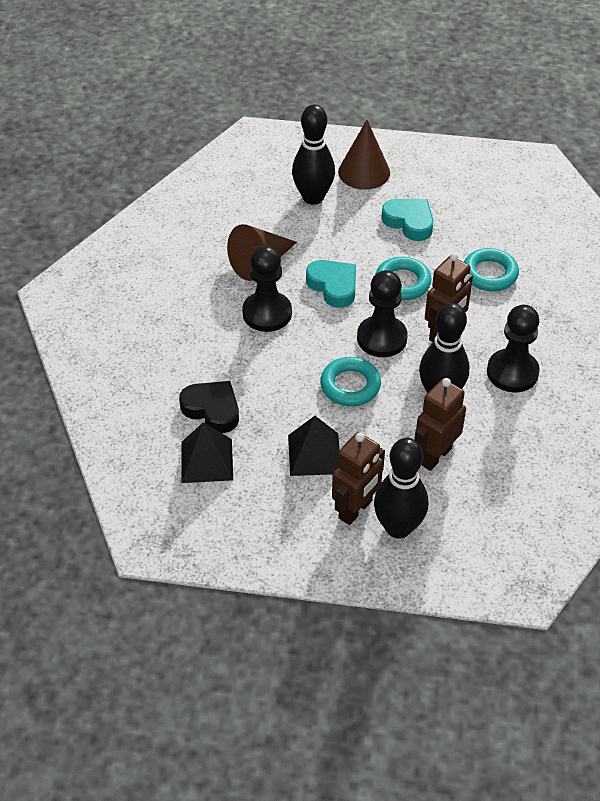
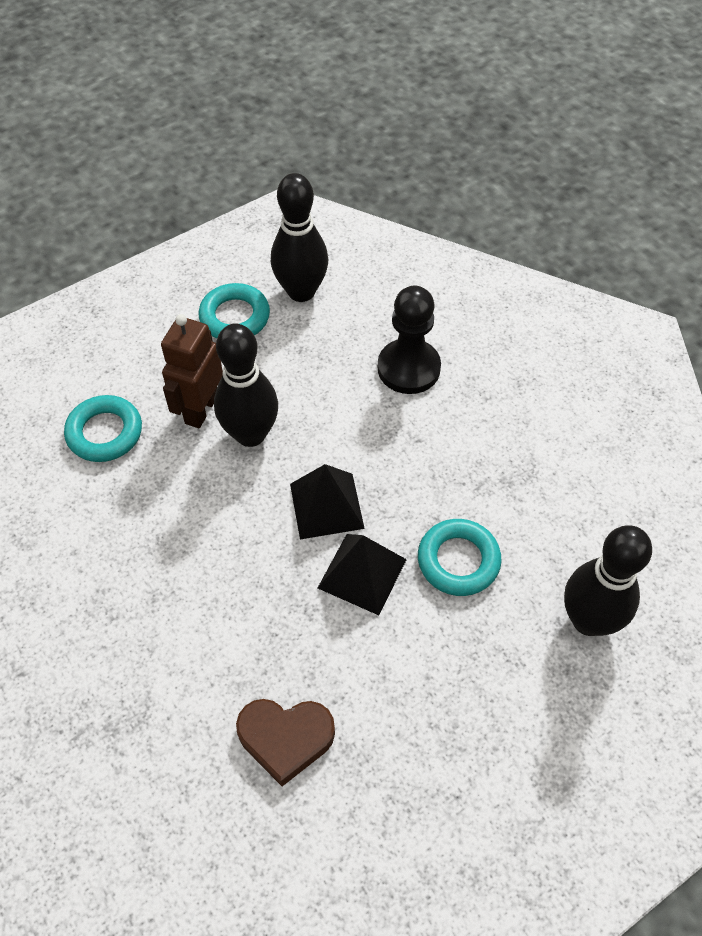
black heart: 1 -> 0
black pawn: 3 -> 1
brown cone: 2 -> 0
brown heart: 0 -> 1
brown robot: 3 -> 1
turquoise heart: 2 -> 0

